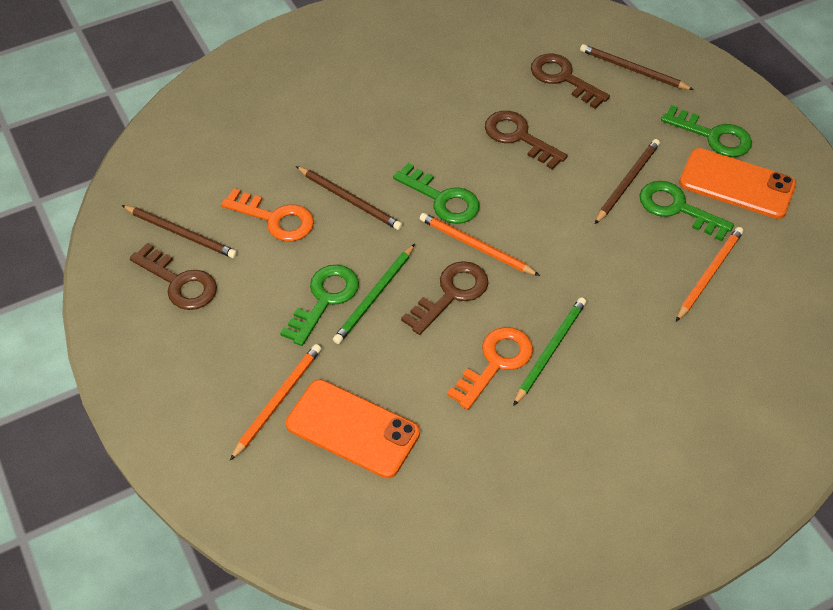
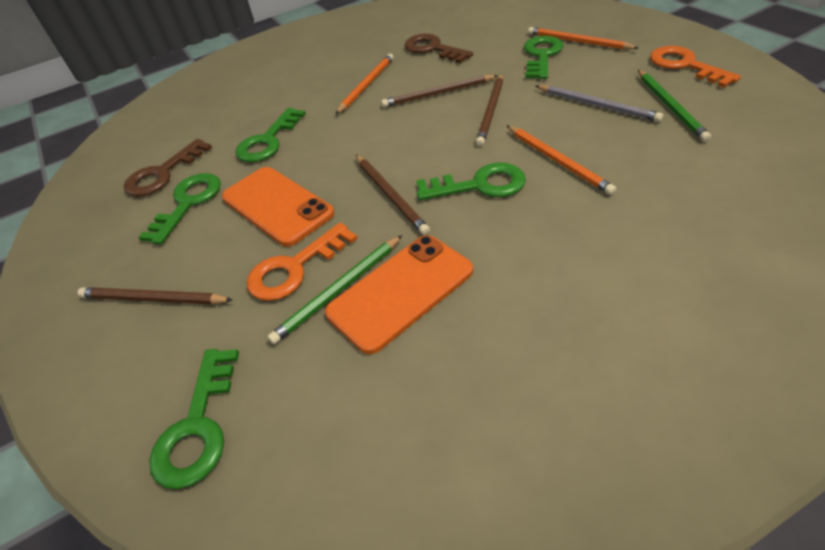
brown key: 4 -> 2
green key: 4 -> 5
grey pencil: 0 -> 1

